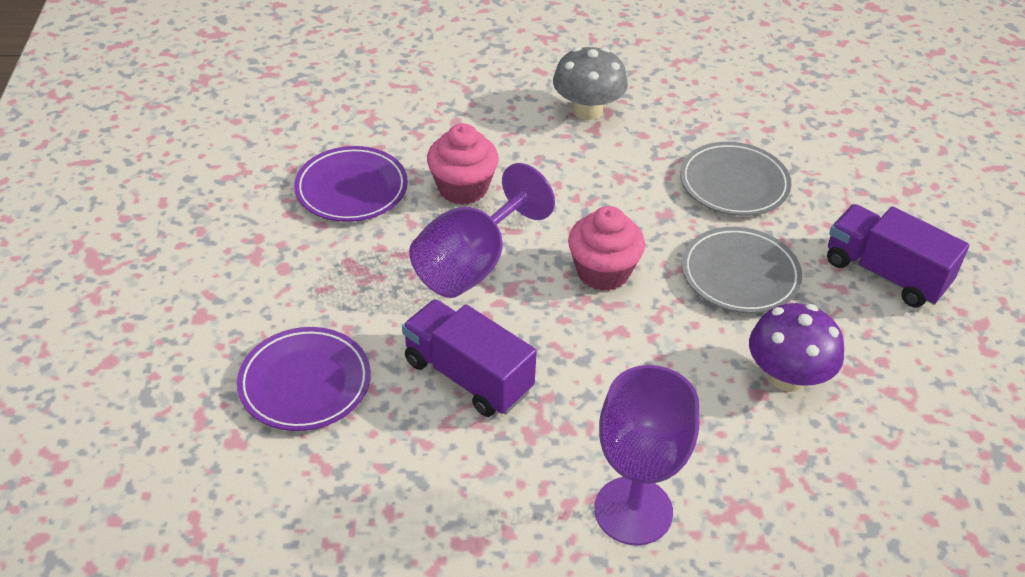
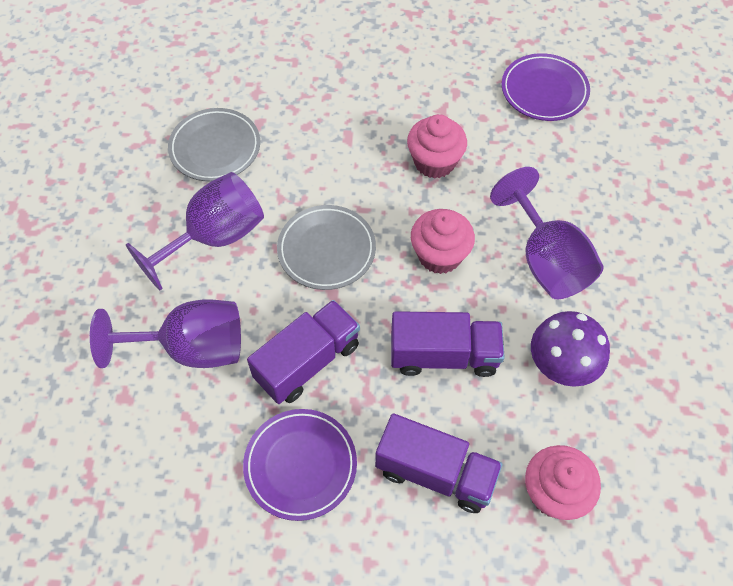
grey mushroom: 1 -> 0
pink cupcake: 2 -> 3
purple goblet: 2 -> 3
purple truck: 2 -> 3

